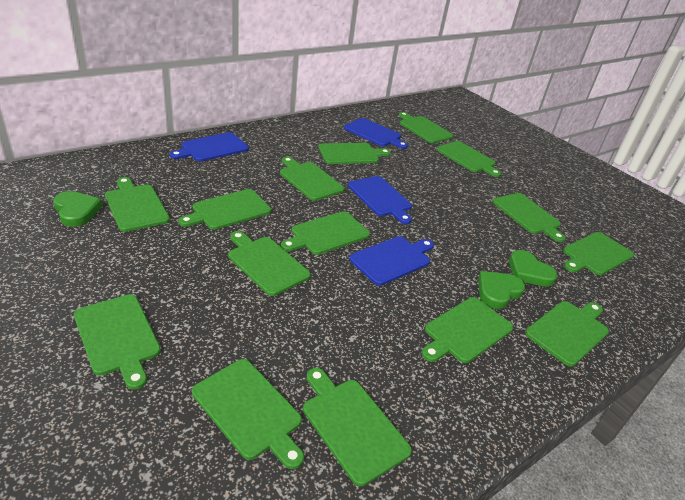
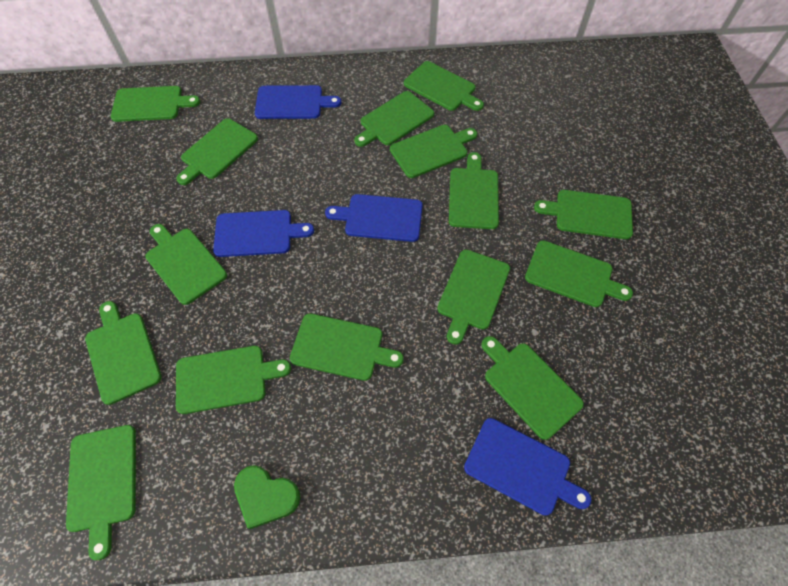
green heart: 3 -> 1

